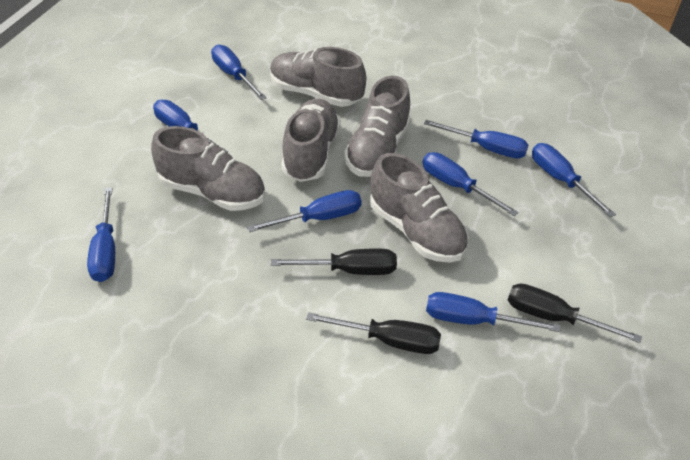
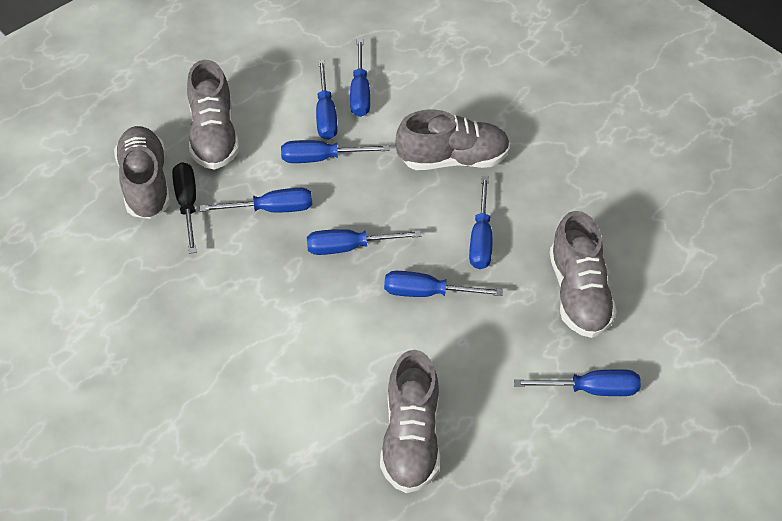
black screwdriver: 3 -> 1

